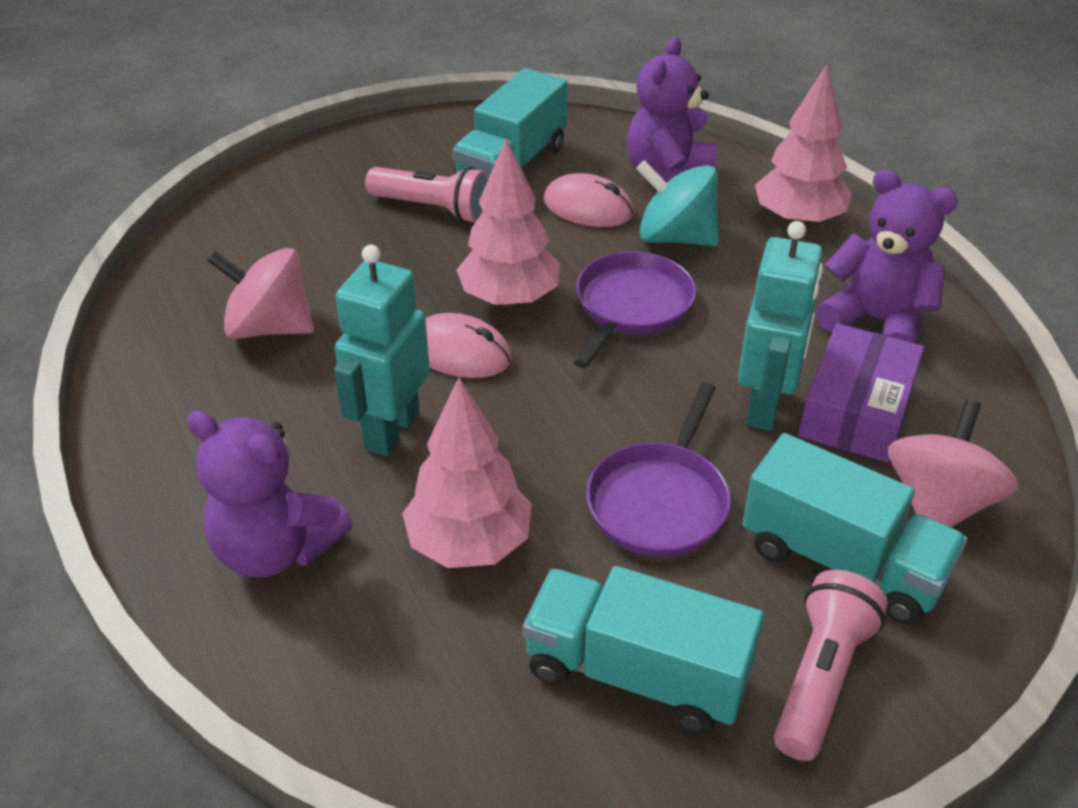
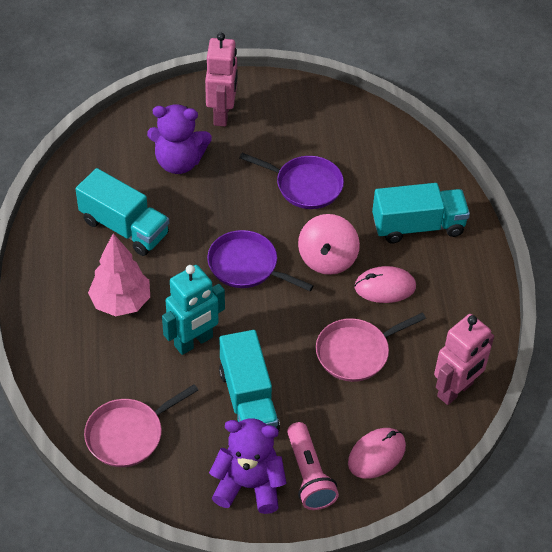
pink flashlight: 2 -> 1
pink pan: 0 -> 2
pink robot: 0 -> 2
pink spinning top: 2 -> 1
pink tree: 3 -> 1
purple box: 1 -> 0
purple teddy bear: 3 -> 2
turquoise robot: 2 -> 1
turquoise spinning top: 1 -> 0

